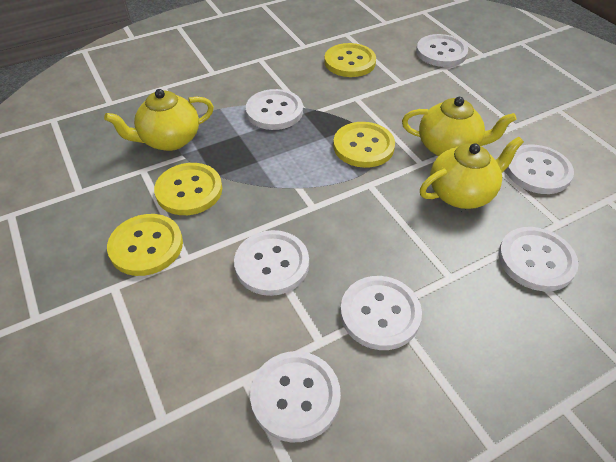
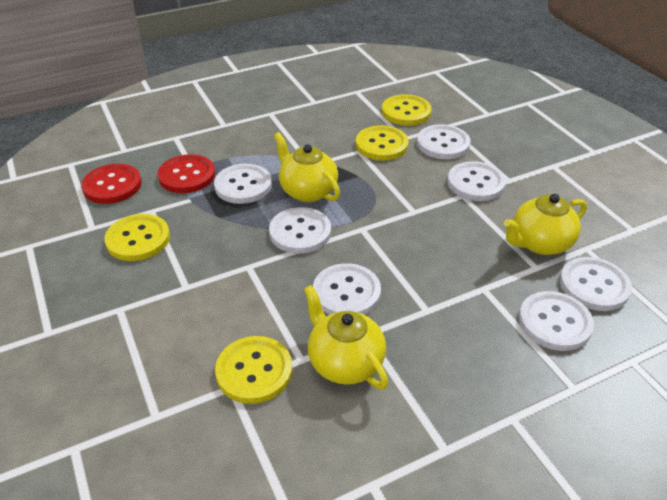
red button: 0 -> 2

